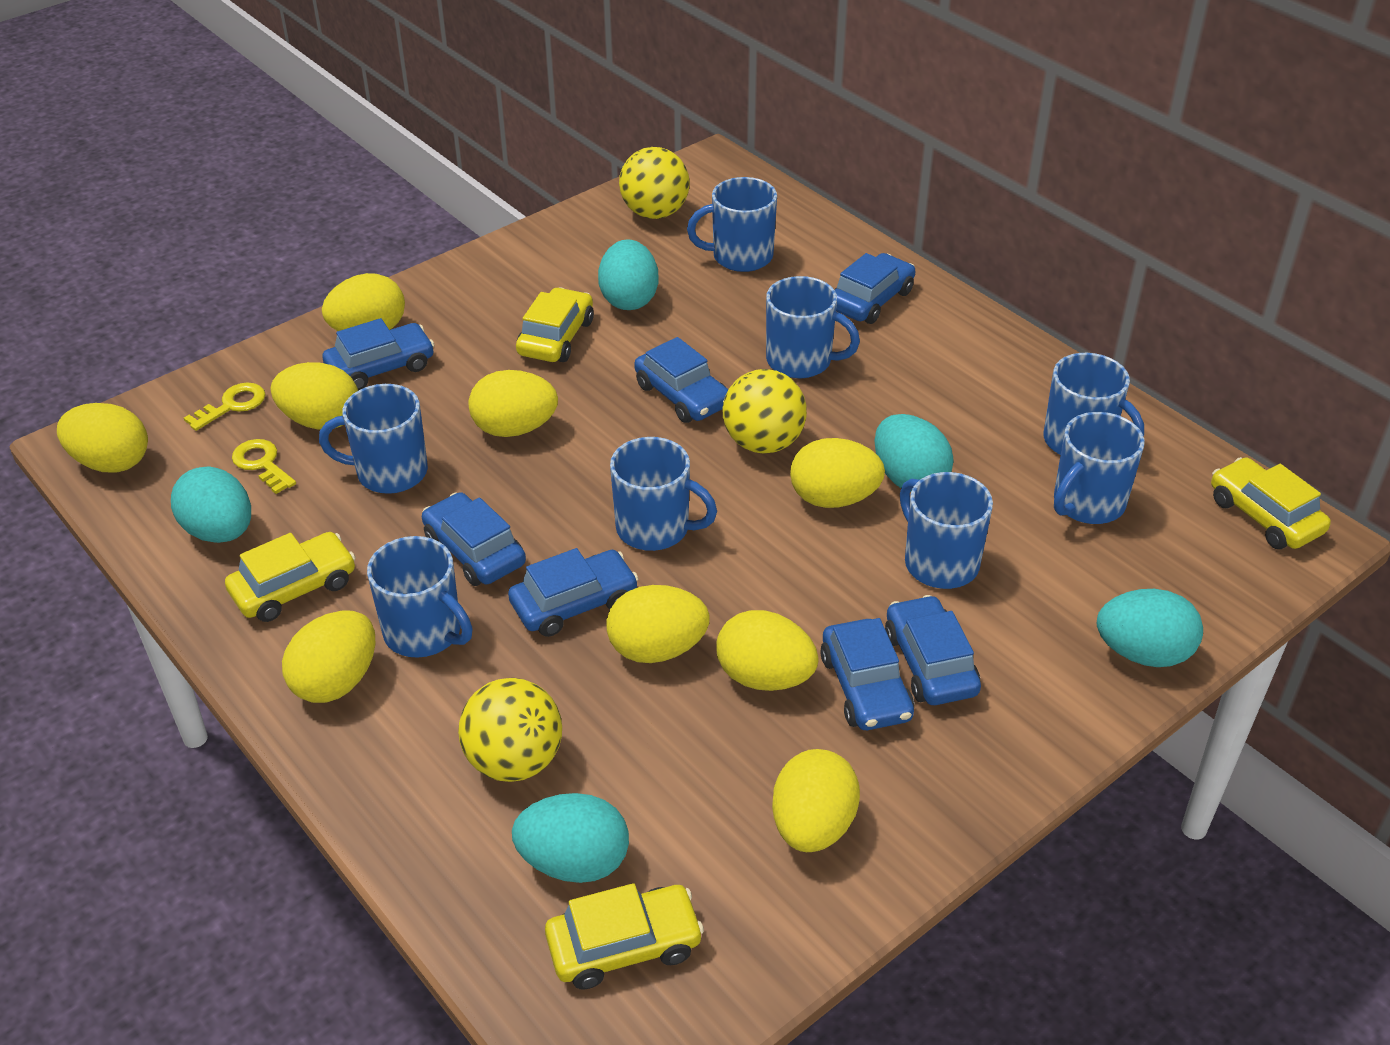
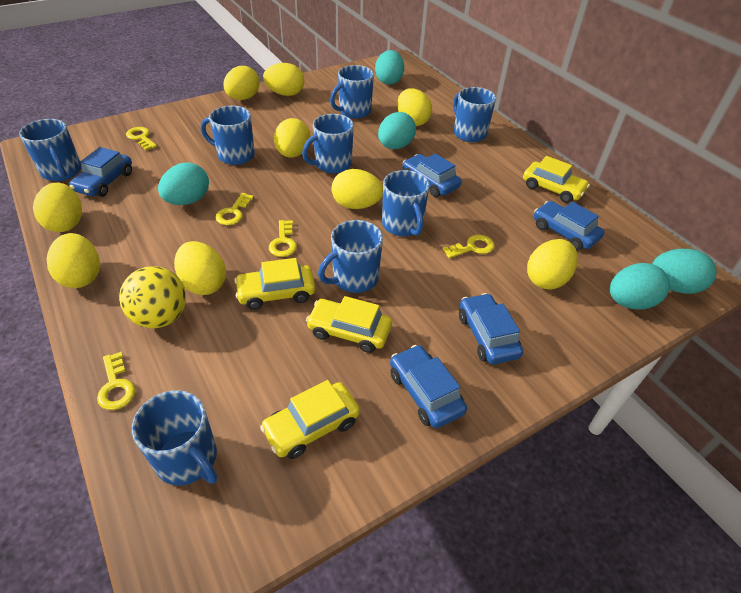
blue car: 7 -> 5
yellow ball: 3 -> 1
yellow key: 2 -> 5

